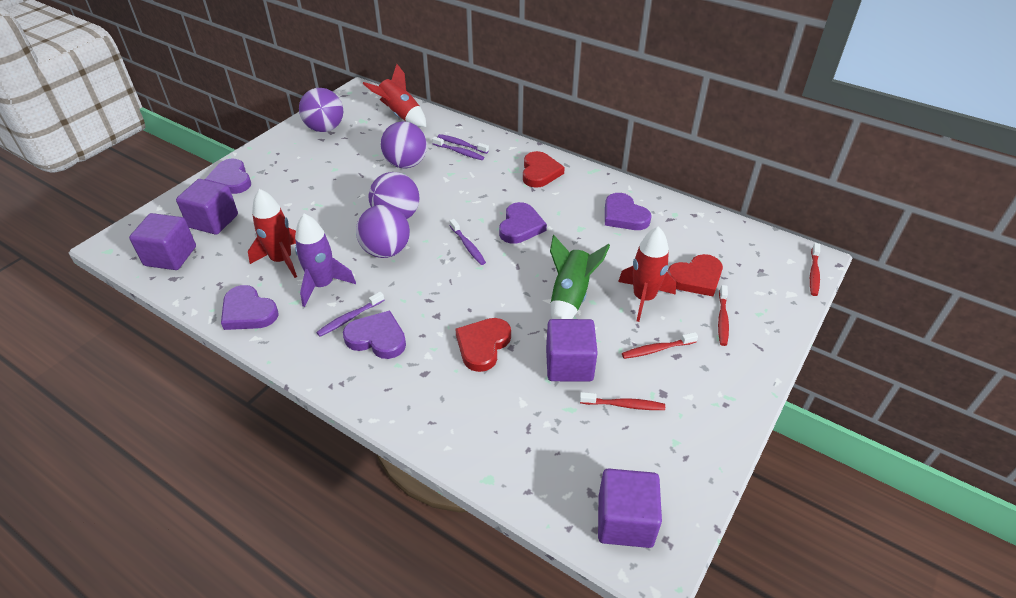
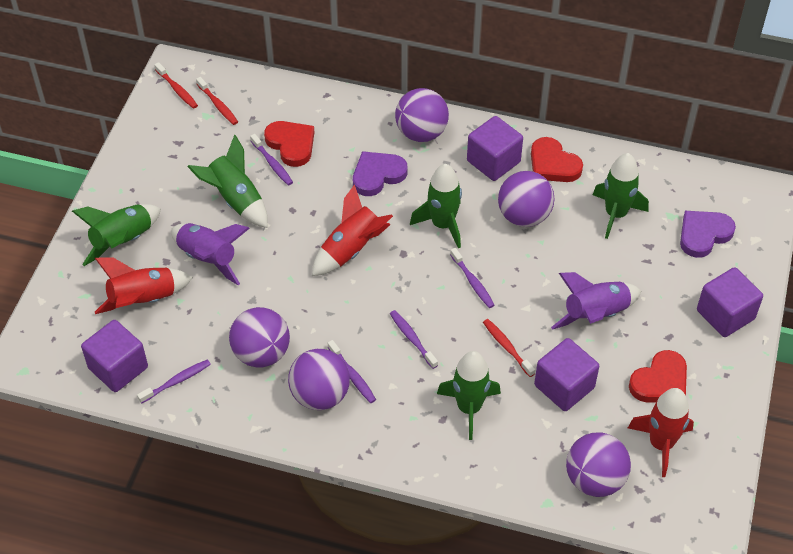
green rocket: 1 -> 5
purple ball: 4 -> 5
purple heart: 5 -> 2
purple rocket: 1 -> 2
purple toothbrush: 4 -> 5
red toothbrush: 4 -> 3

